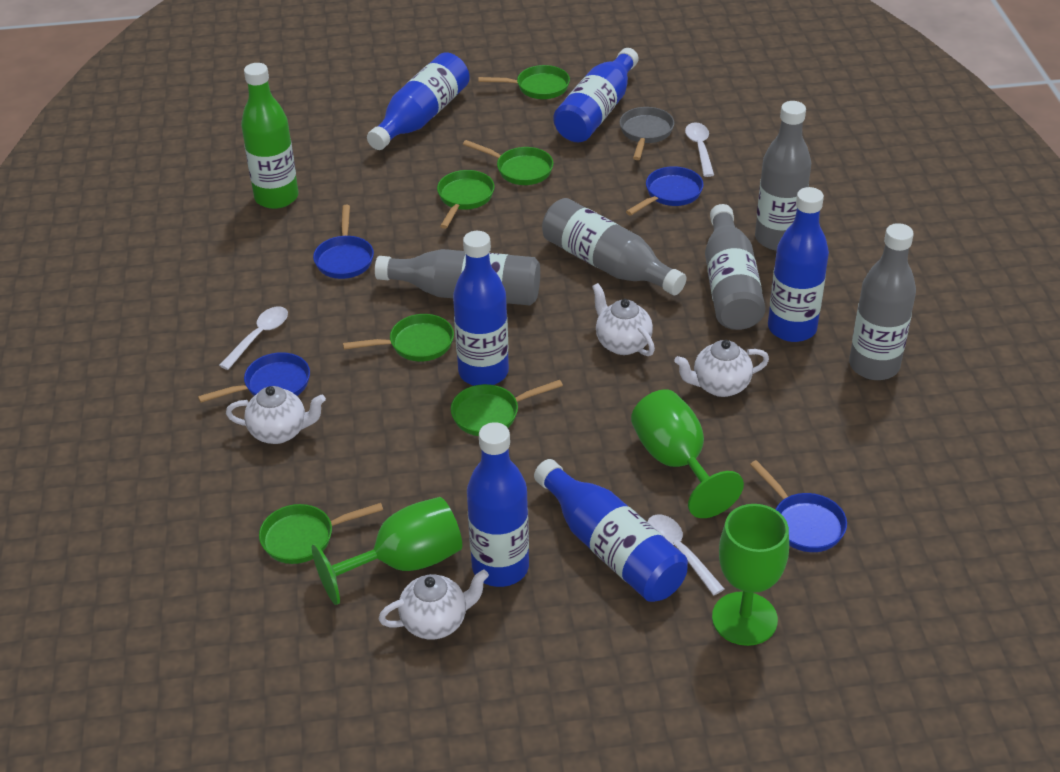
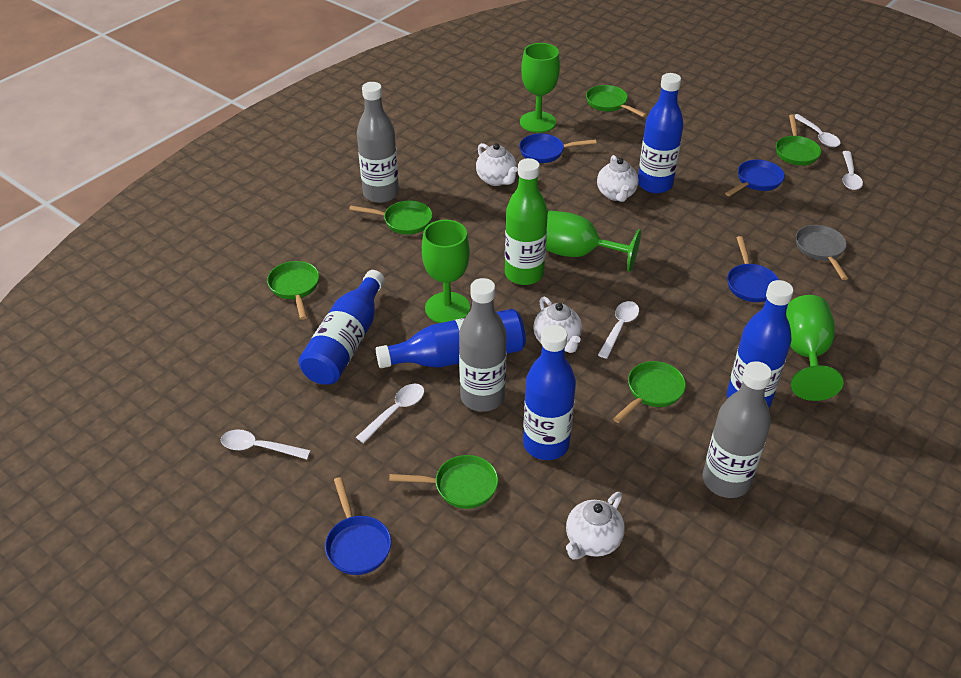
blue bottle: 6 -> 5
green goblet: 3 -> 4
grey bottle: 5 -> 3
white spoon: 3 -> 5

